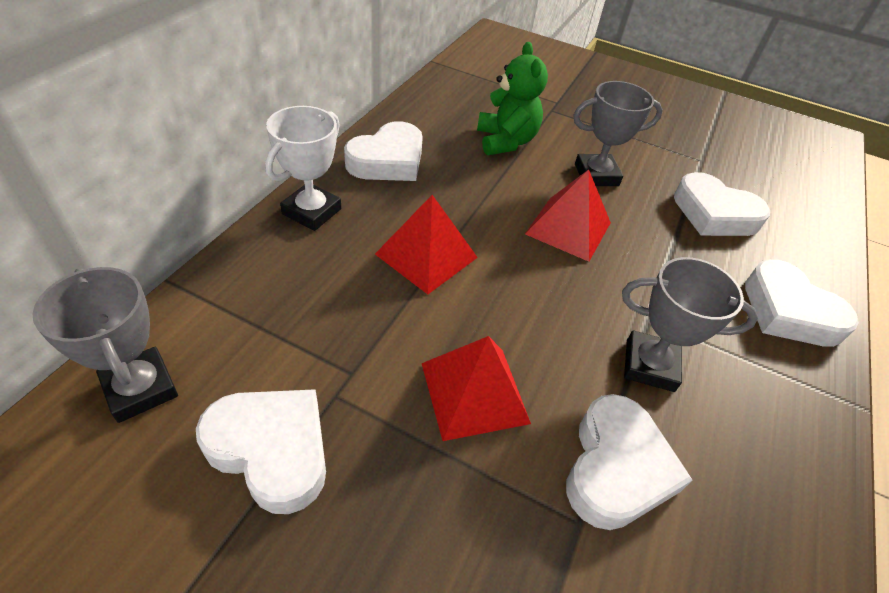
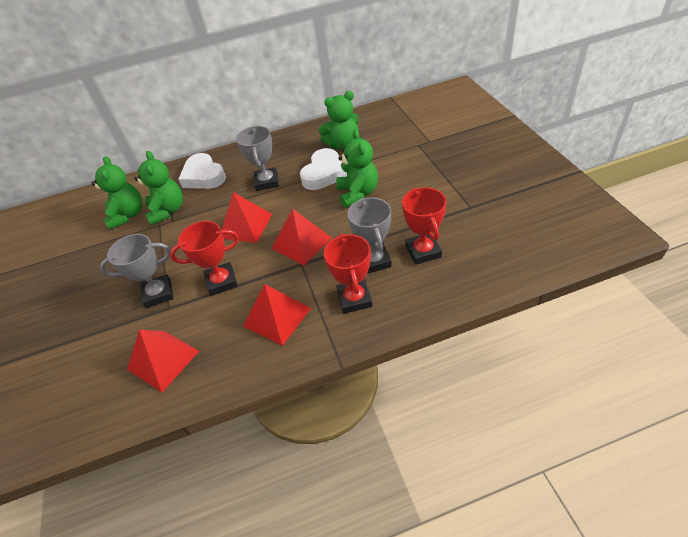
green teddy bear: 1 -> 4
red pyramid: 3 -> 4
red trophy: 0 -> 3
white heart: 5 -> 2
white trophy: 1 -> 0

